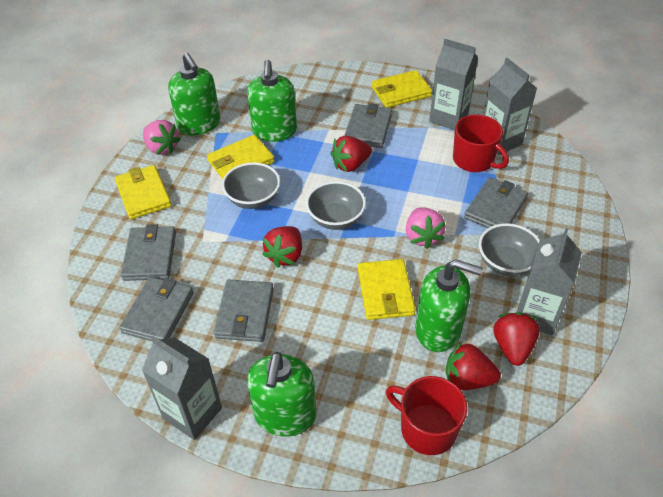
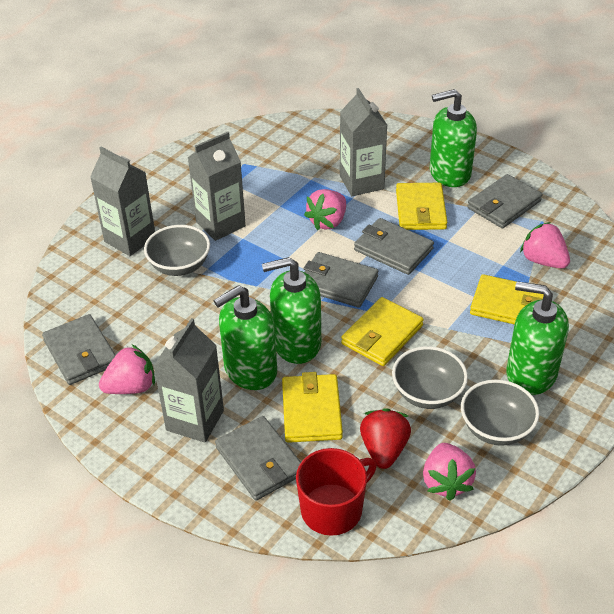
pink strawberry: 2 -> 4
red mug: 2 -> 1
red strawberry: 4 -> 1

